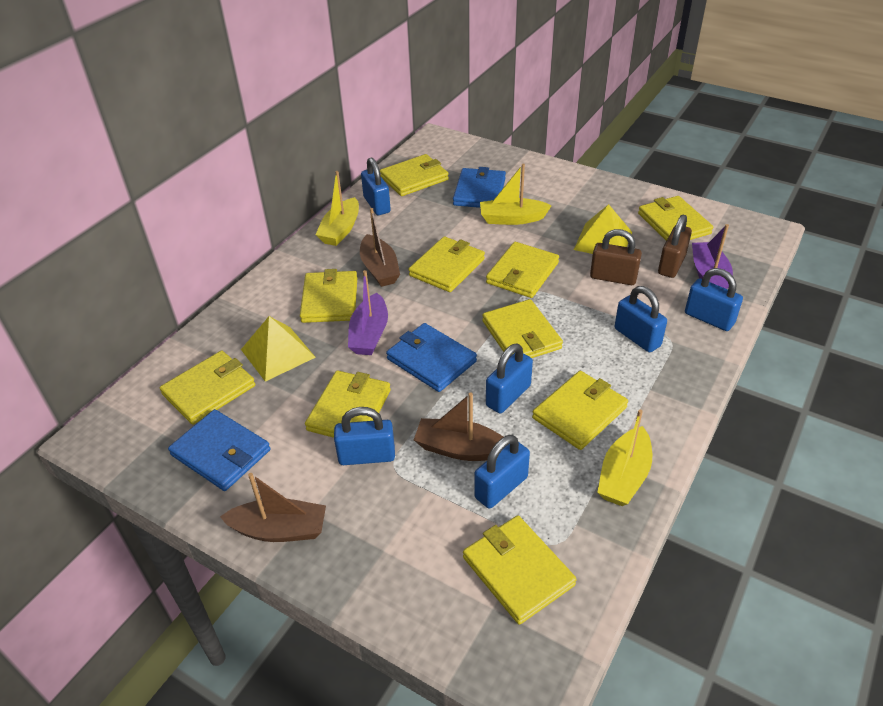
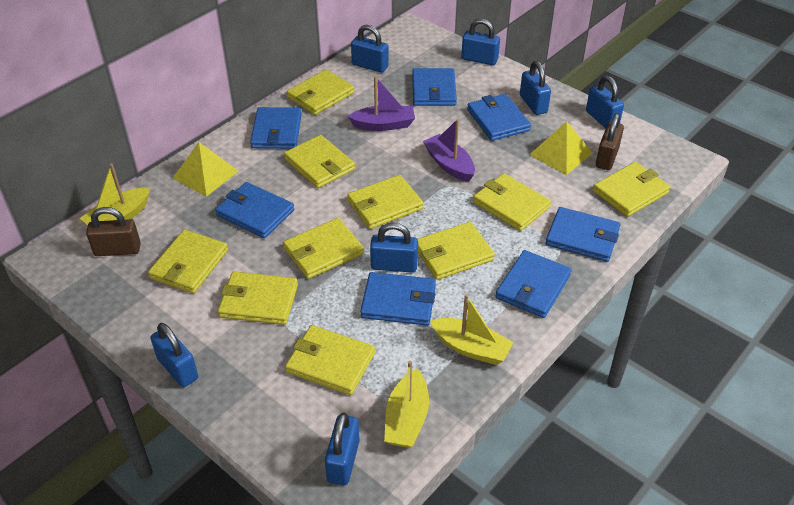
blue padlock: 6 -> 7
blue wallet: 3 -> 7
brown boat: 3 -> 0

